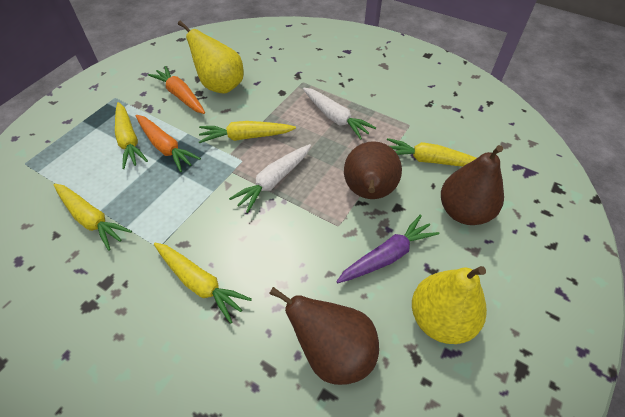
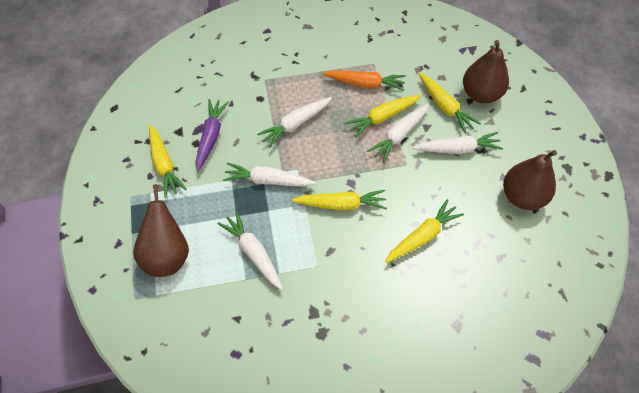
orange carrot: 2 -> 1
white carrot: 2 -> 5
yellow pear: 2 -> 0

